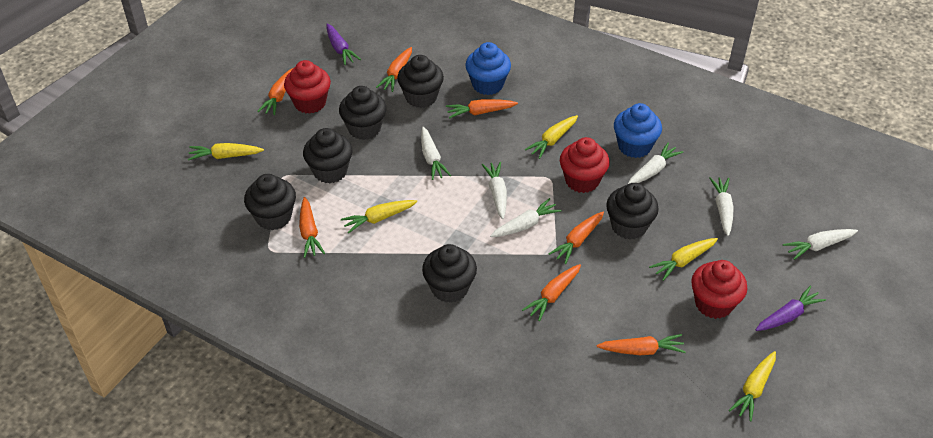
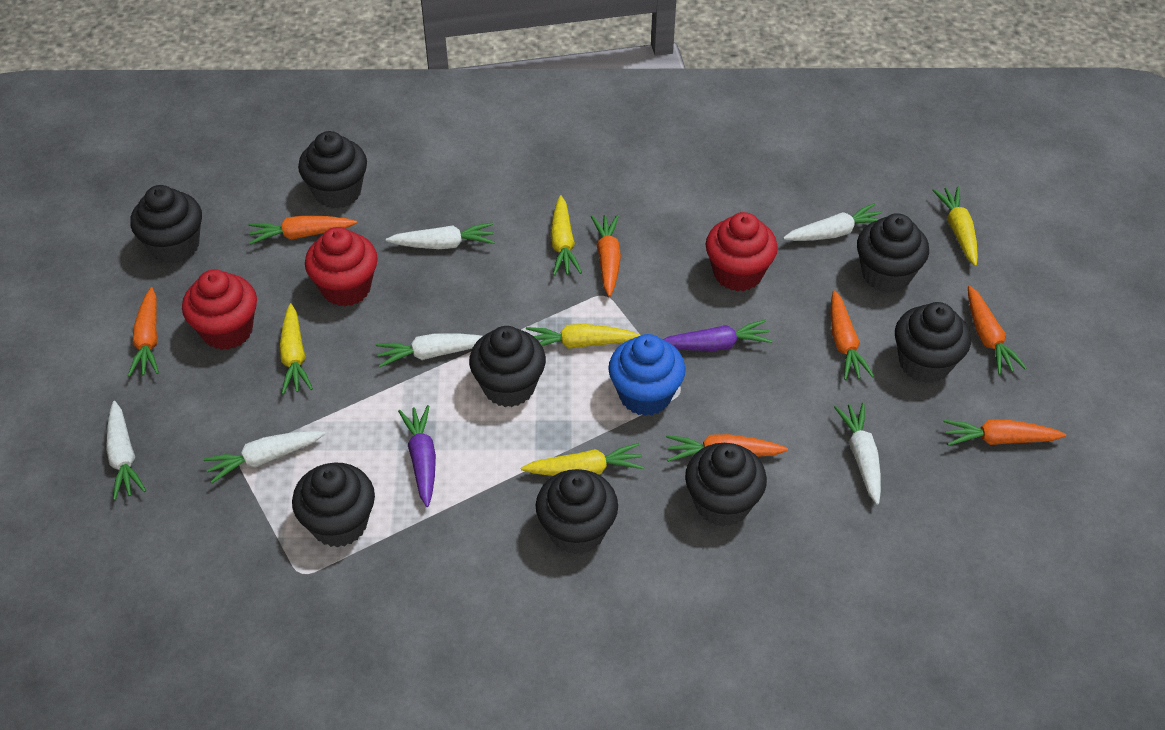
black cupcake: 6 -> 8
blue cupcake: 2 -> 1

